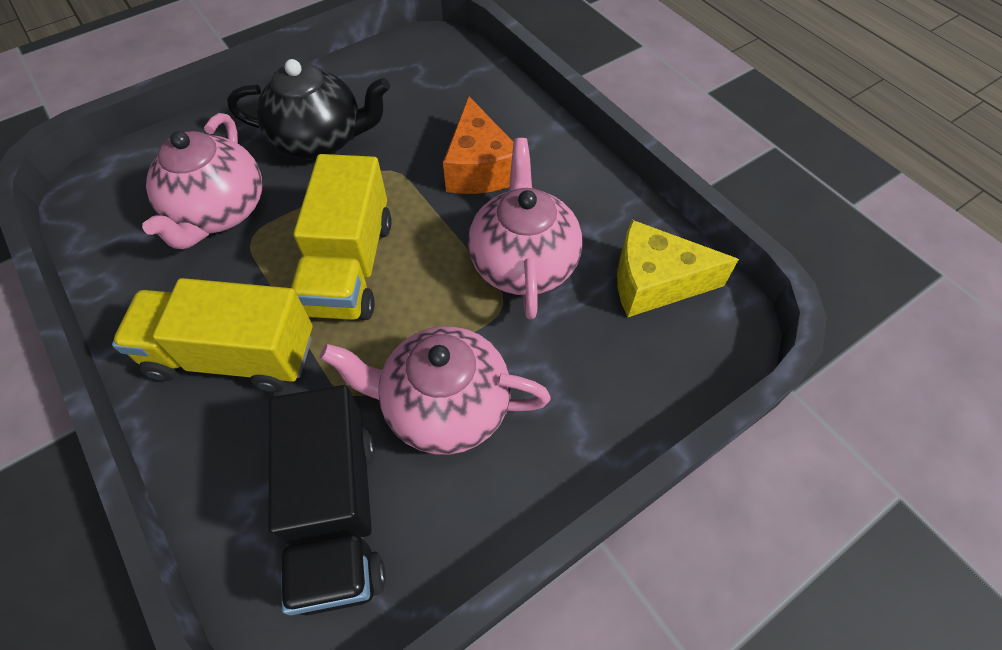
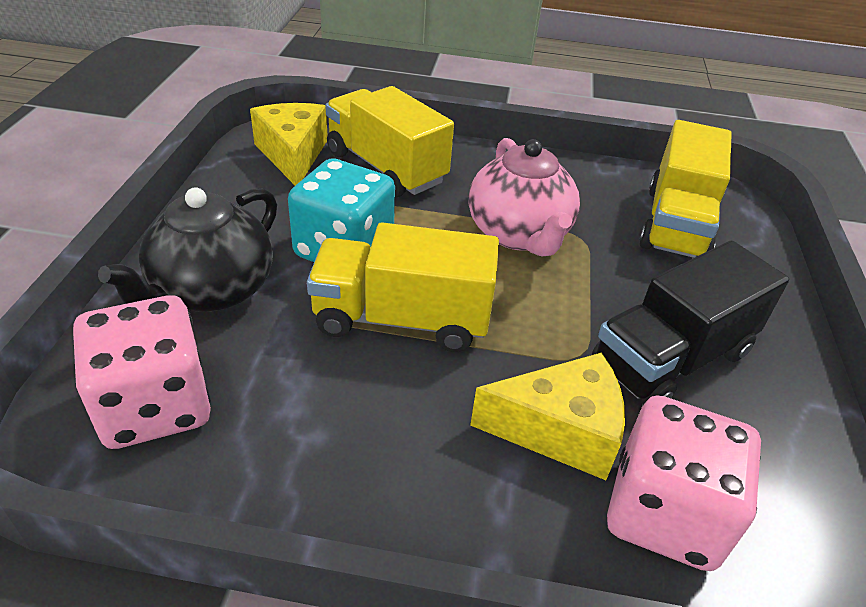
orange cheese: 1 -> 0
pink dice: 0 -> 2
pink teapot: 3 -> 1
turquoise dice: 0 -> 1
yellow cheese: 1 -> 2
yellow truck: 2 -> 3

